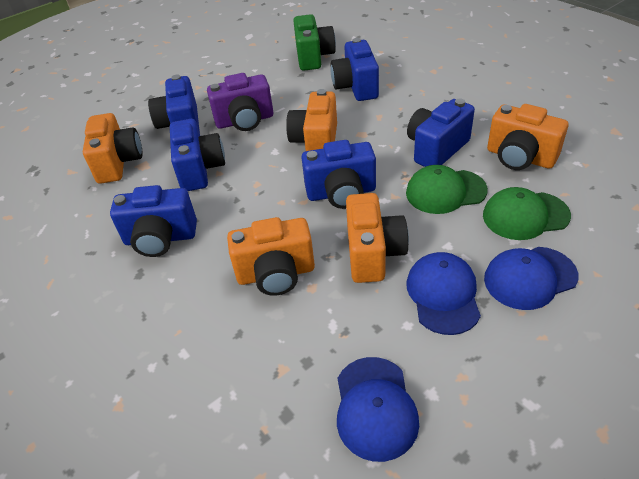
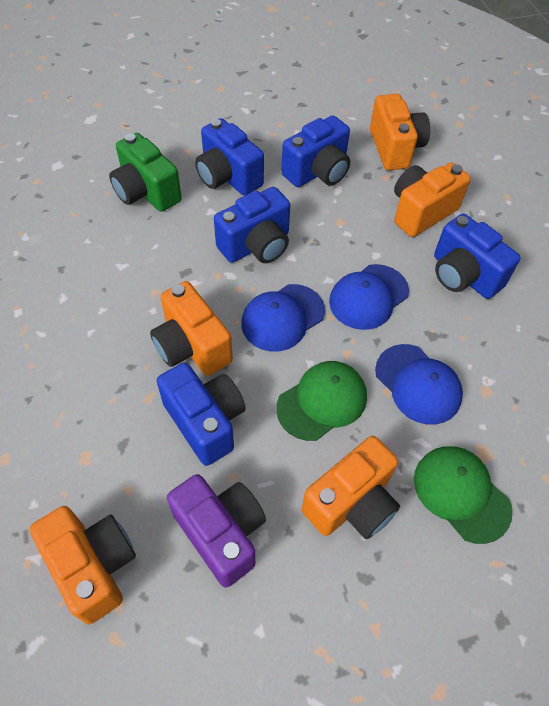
blue camera: 6 -> 5

